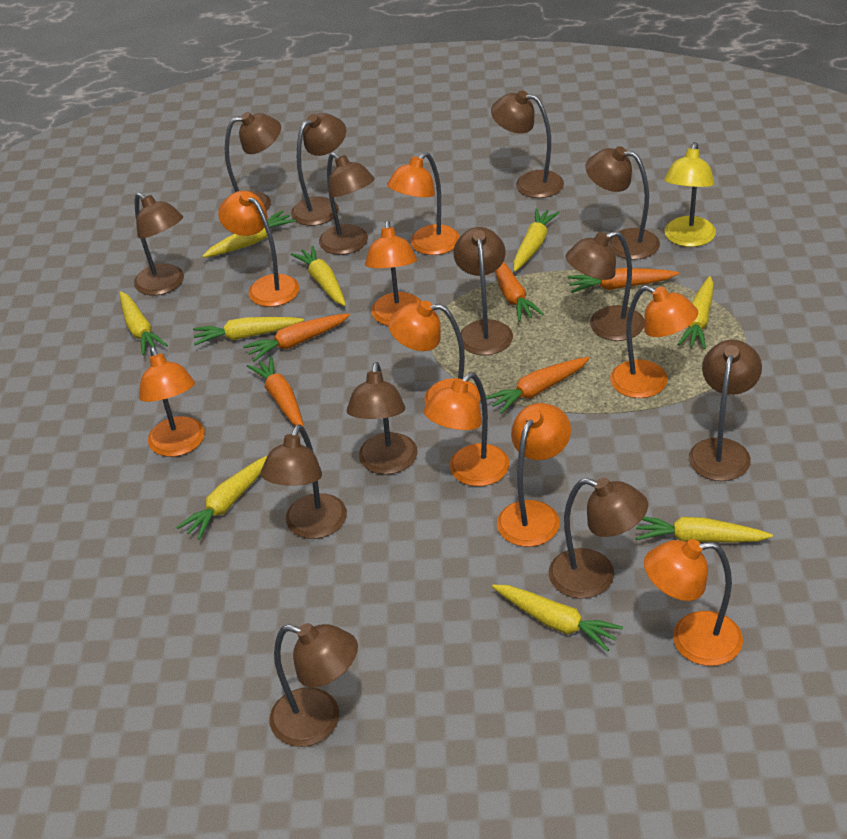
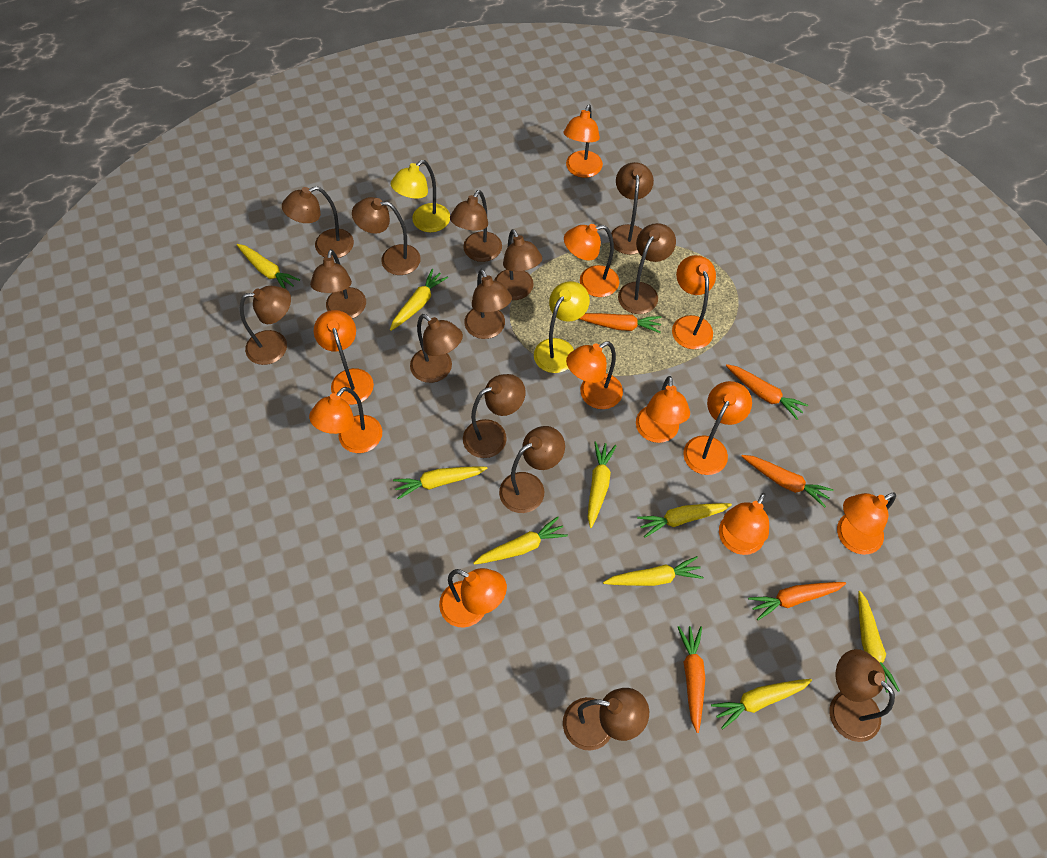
brown lamp: 13 -> 14
orange lamp: 9 -> 11
yellow lamp: 1 -> 2

